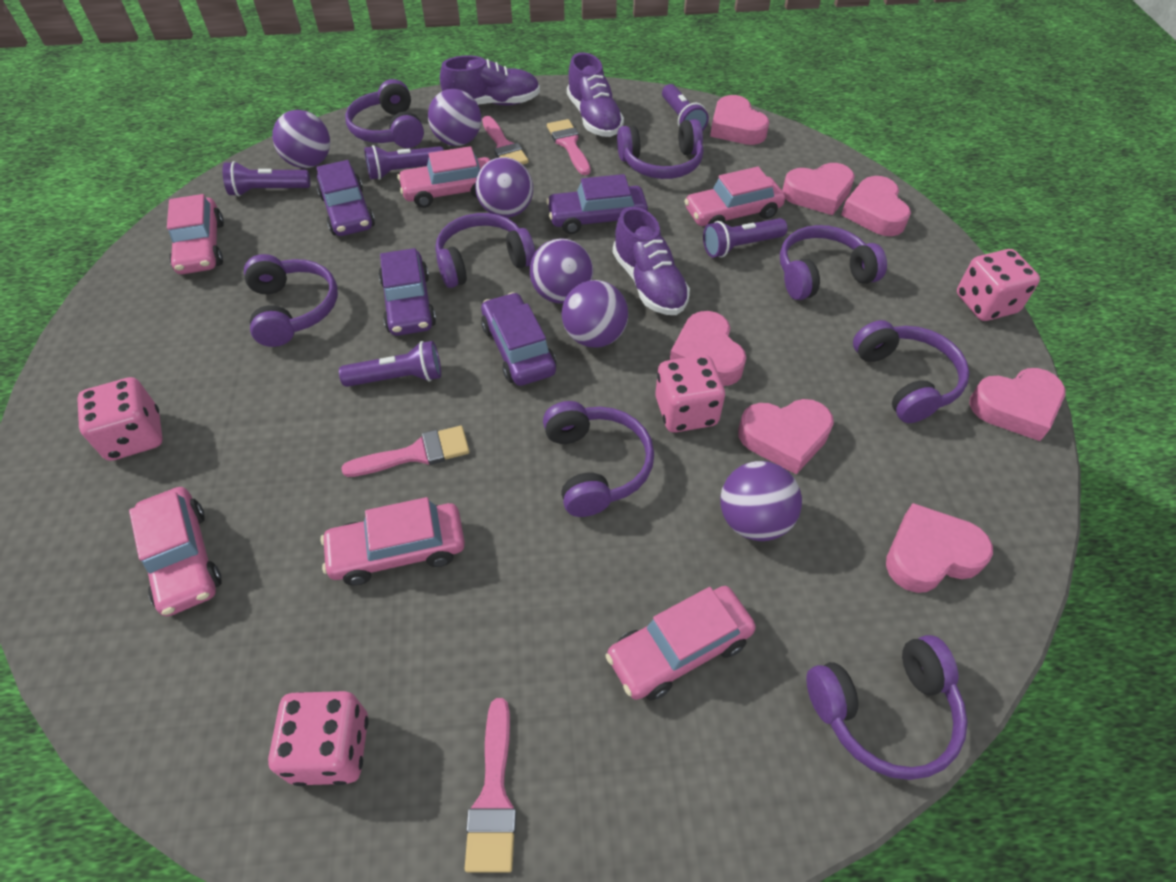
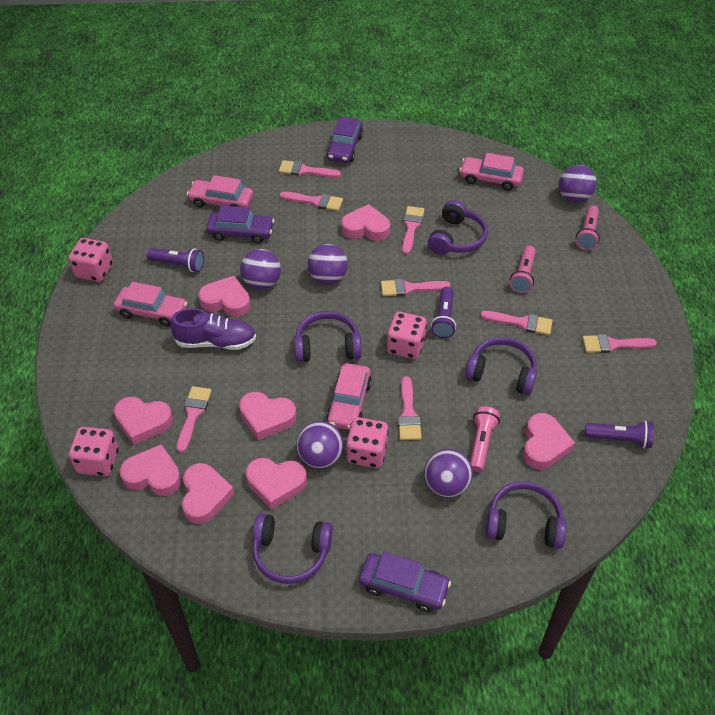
pink brush: 4 -> 8
pink car: 6 -> 4
pink flashlight: 0 -> 3
pink heart: 7 -> 8
purple ball: 6 -> 5
purple car: 4 -> 3
purple flashlight: 5 -> 3
purple headphones: 8 -> 5
purple shoe: 3 -> 1

